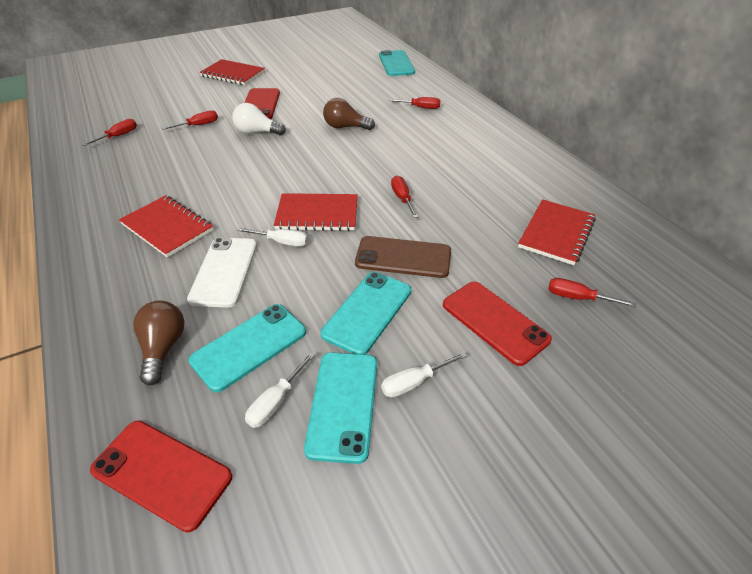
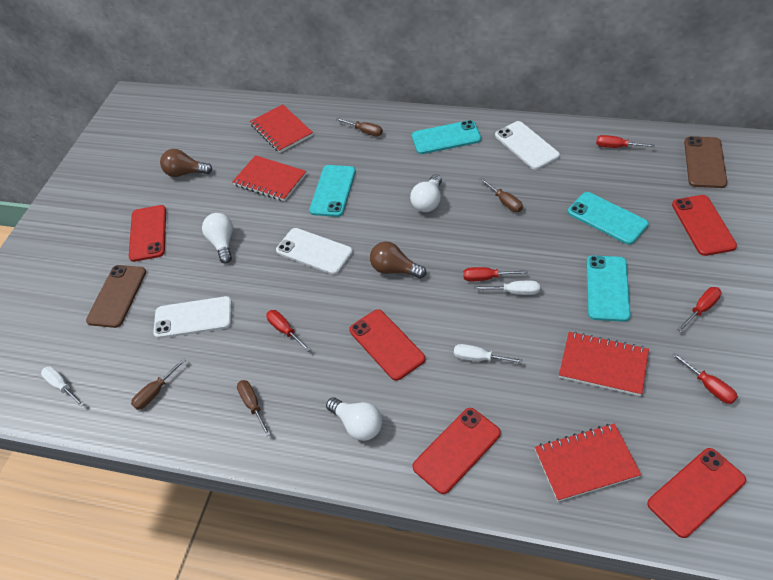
brown phone: 1 -> 2
brown screwdriver: 0 -> 4
red phone: 3 -> 5
white light bulb: 1 -> 3
white phone: 1 -> 3

